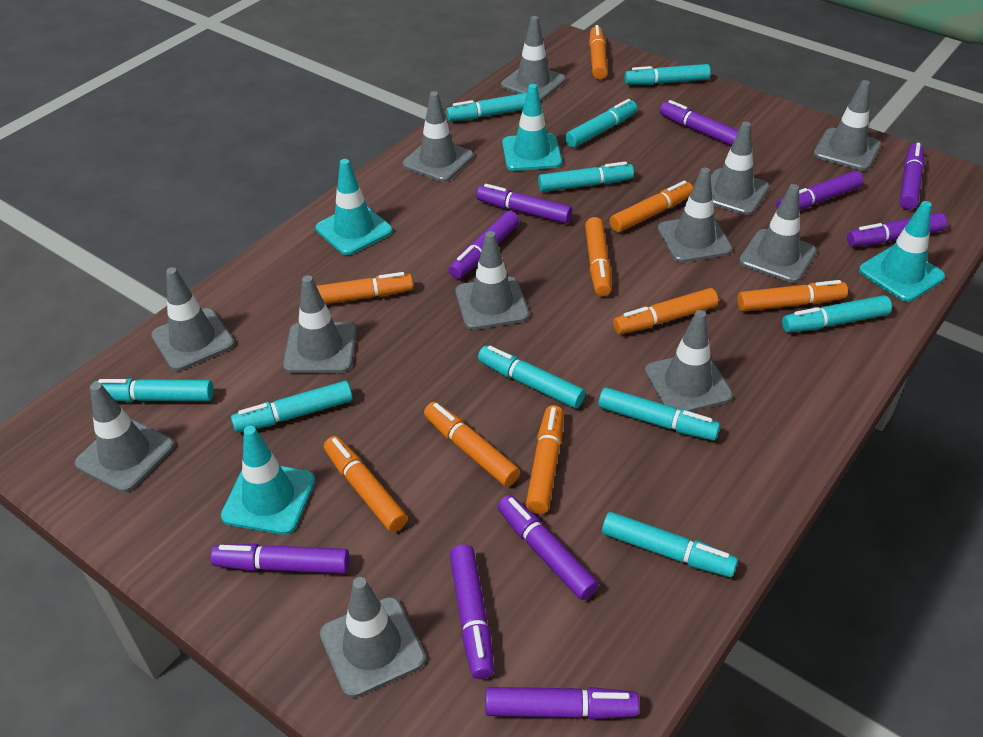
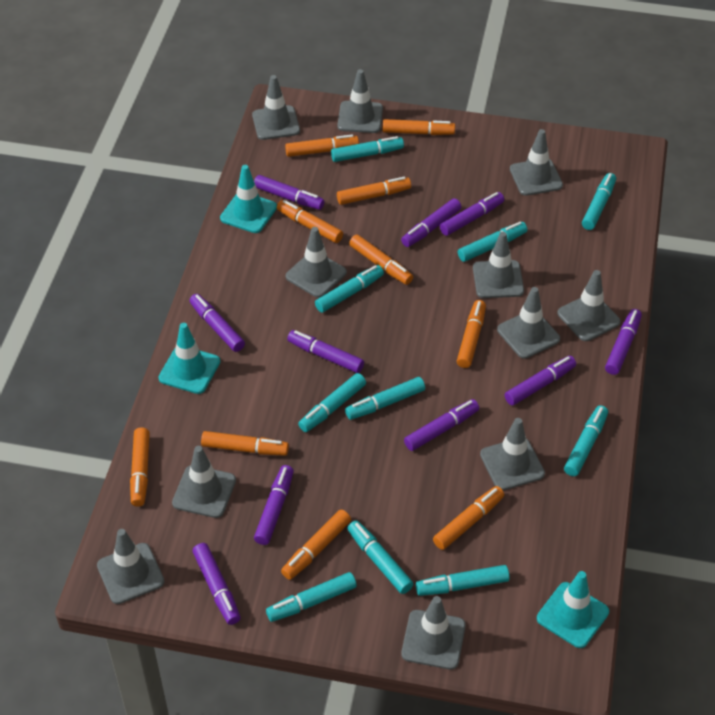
grey traffic cone: 12 -> 11
orange marker: 9 -> 10
turquoise traffic cone: 4 -> 3

